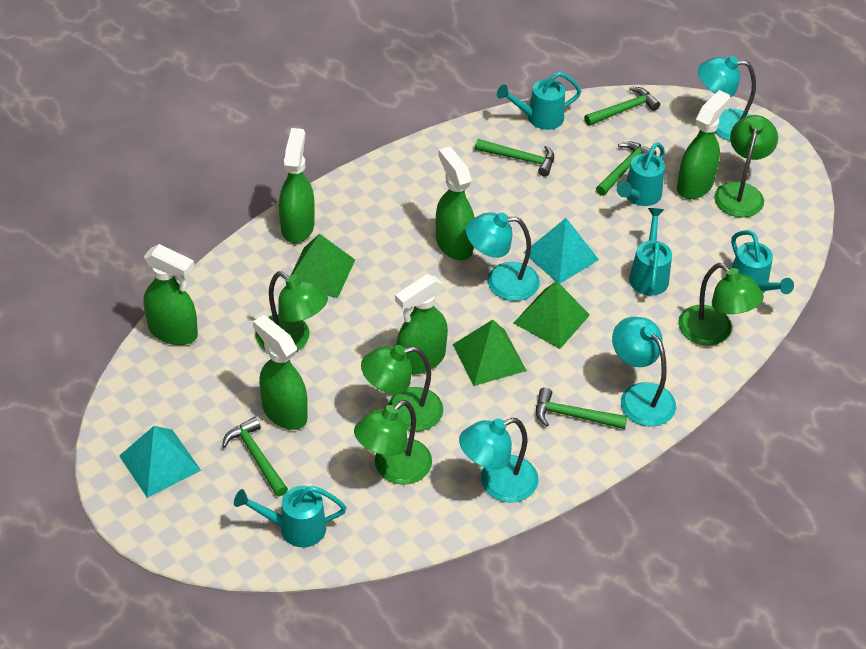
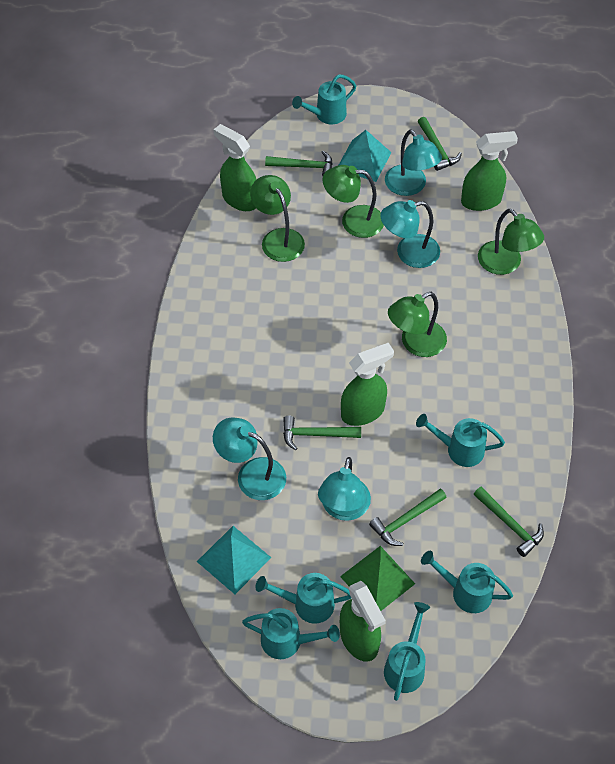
green lamp: 5 -> 4
green pyramid: 3 -> 1
green spray bottle: 6 -> 4
turquoise watering can: 5 -> 6

